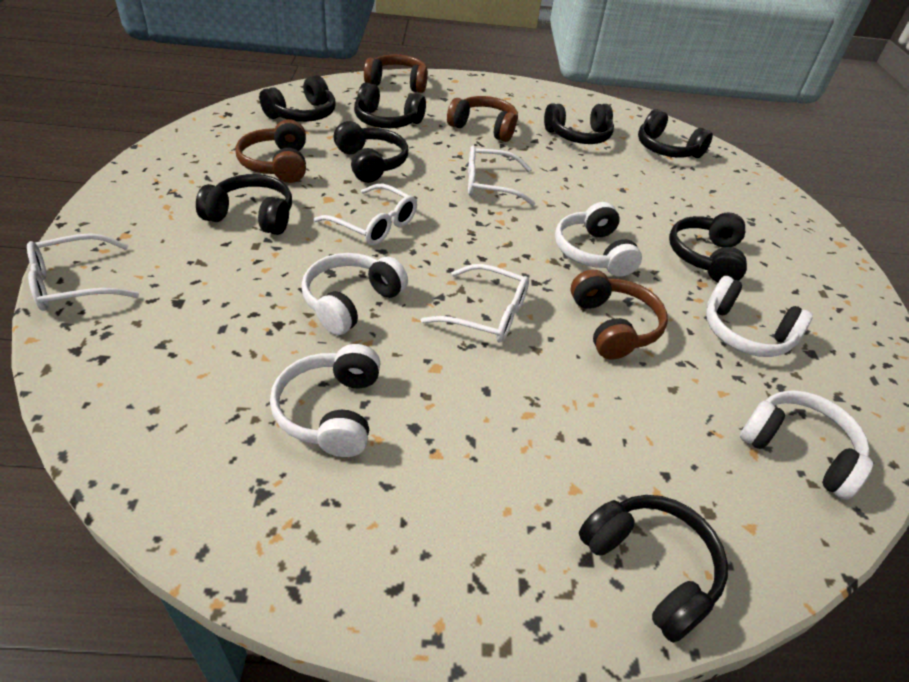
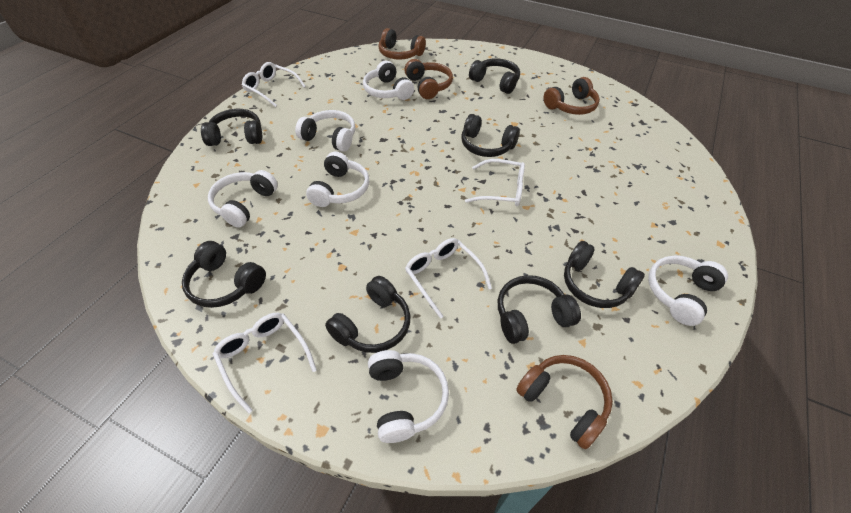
black headphones: 8 -> 7
white headphones: 5 -> 6

